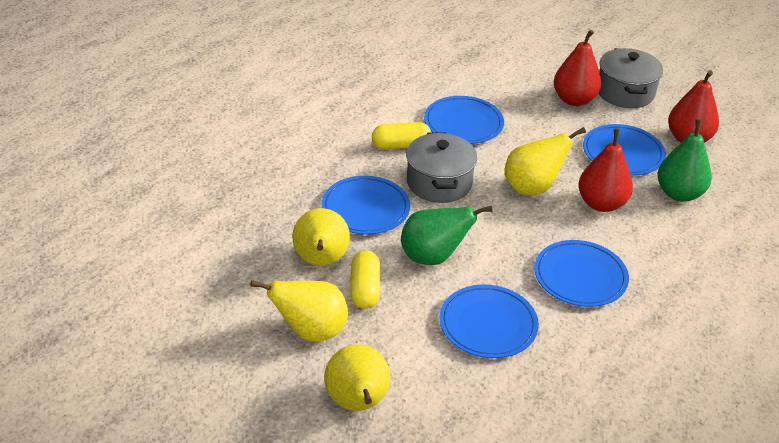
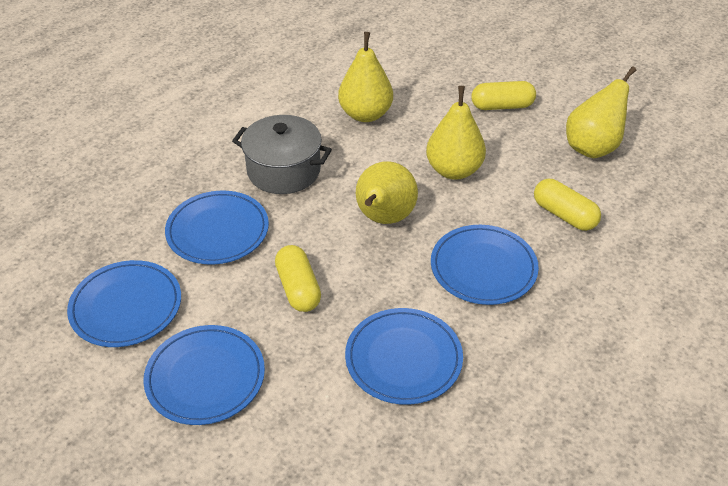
green pear: 2 -> 0
grey pot: 2 -> 1
red pear: 3 -> 0
yellow capsule: 2 -> 3

